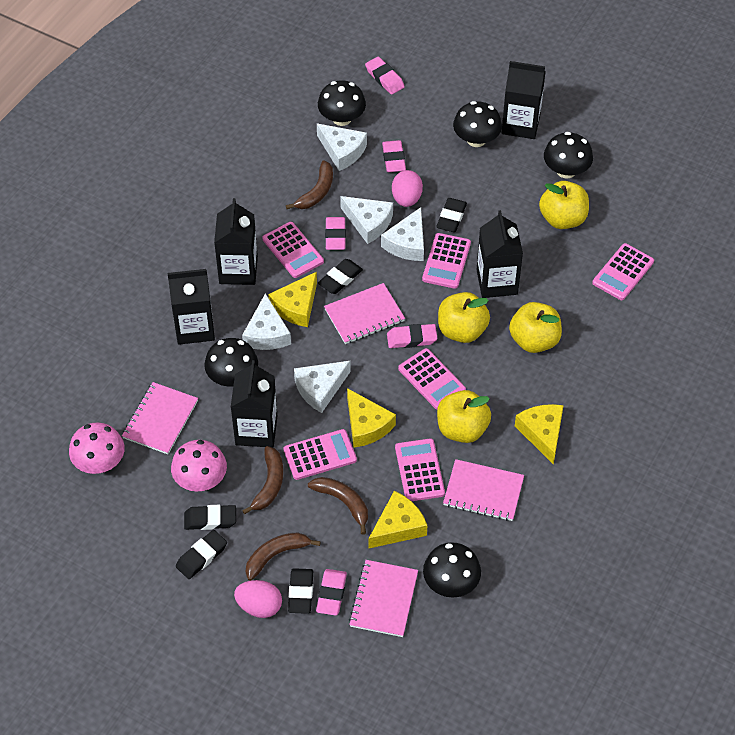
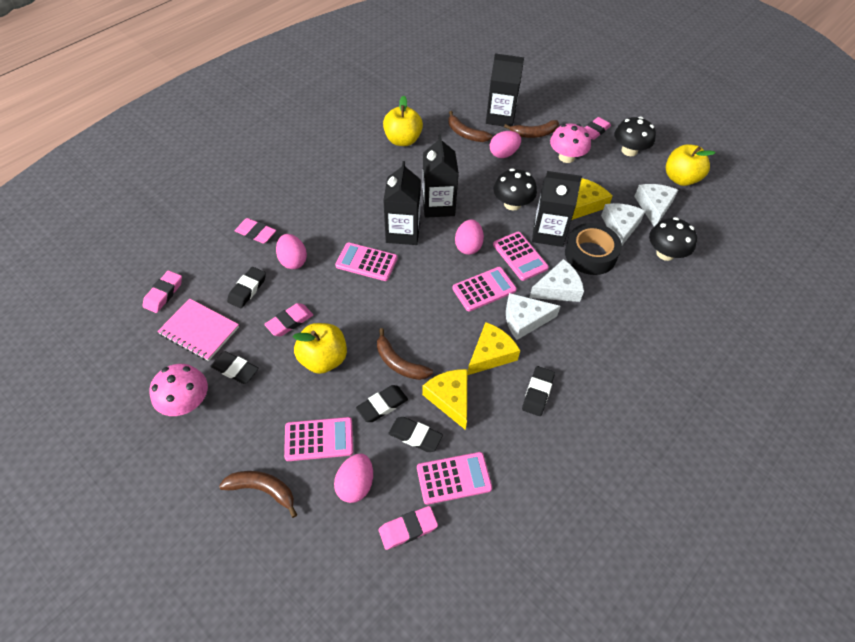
black carton: 5 -> 4
black mushroom: 5 -> 3
black tape: 0 -> 1
pink calculator: 6 -> 5
pink egg: 2 -> 4
pink notebook: 4 -> 1
white cheese: 5 -> 4
yellow apple: 4 -> 3
yellow cheese: 4 -> 3

